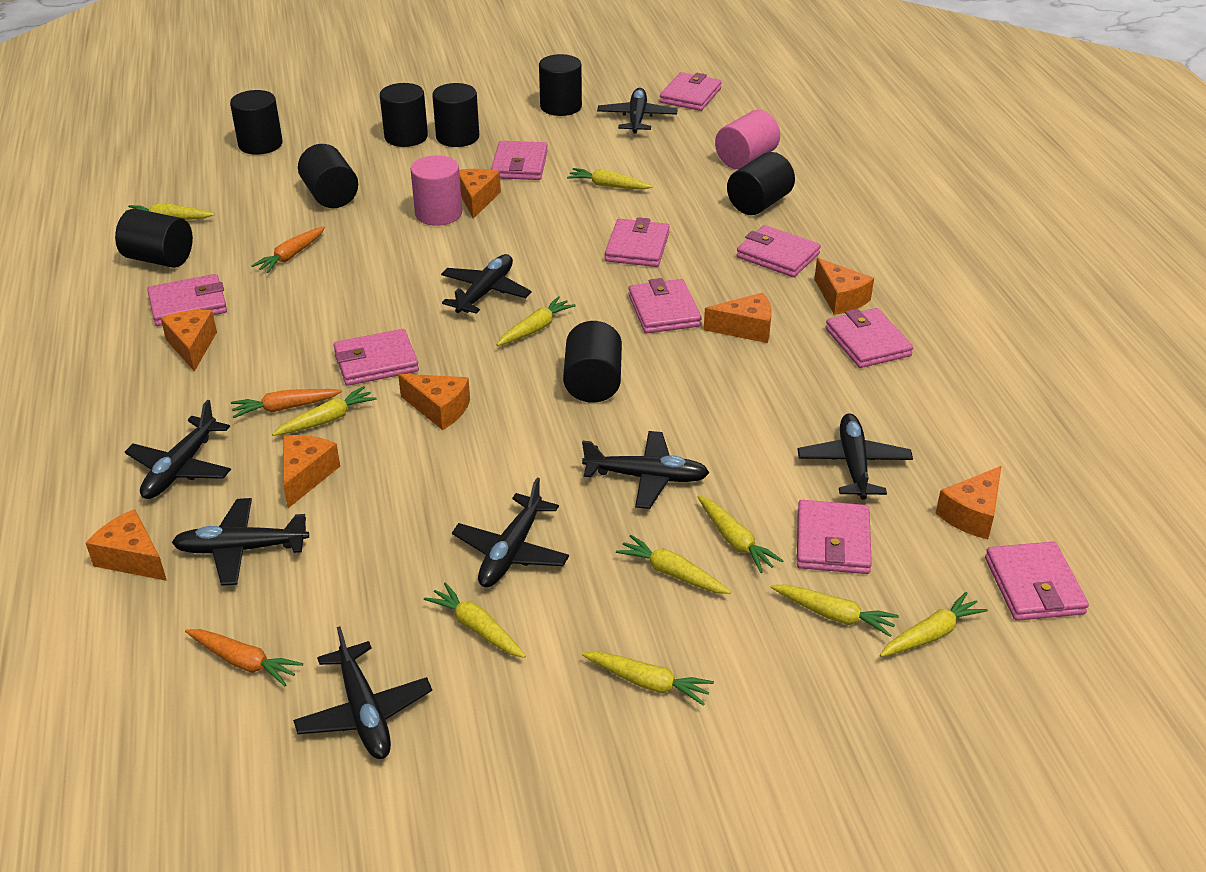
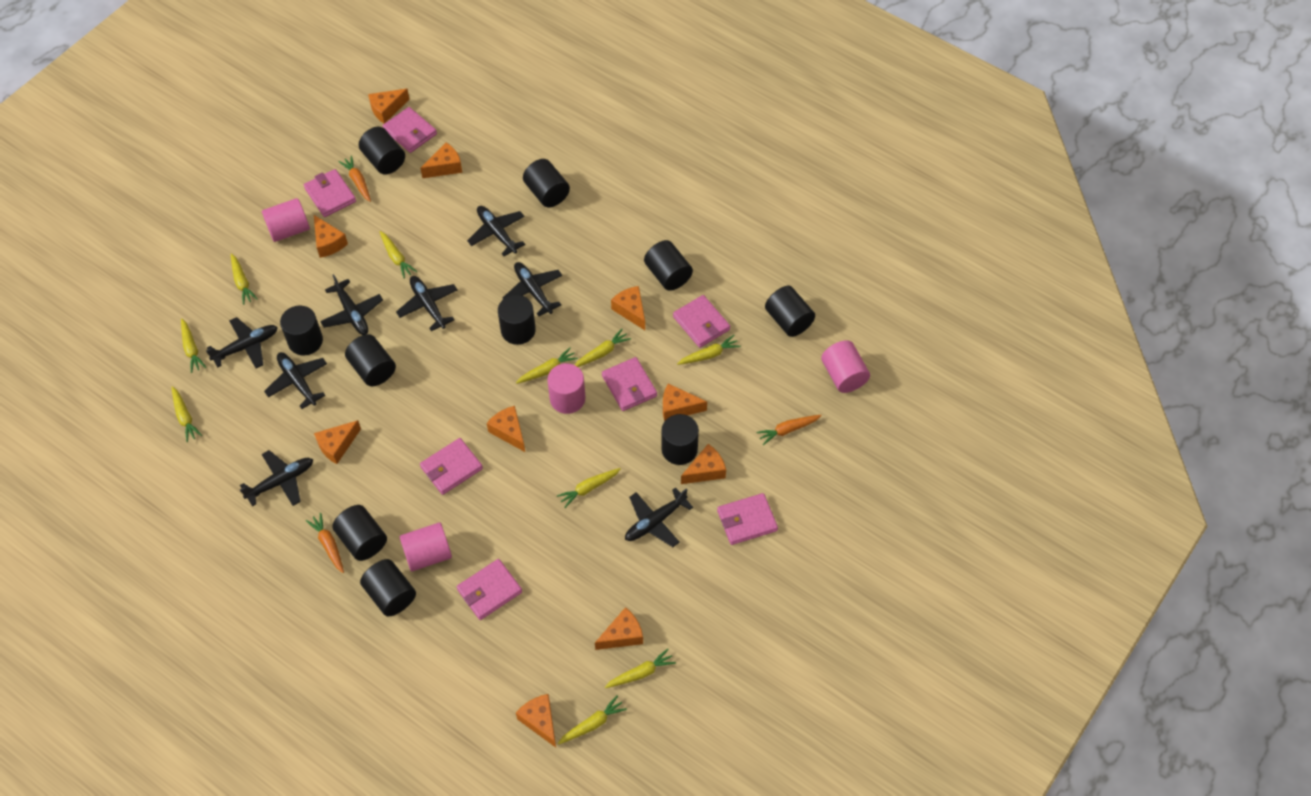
black cylinder: 8 -> 10
orange cheese: 8 -> 10
pink cylinder: 2 -> 4
pink wallet: 10 -> 7

